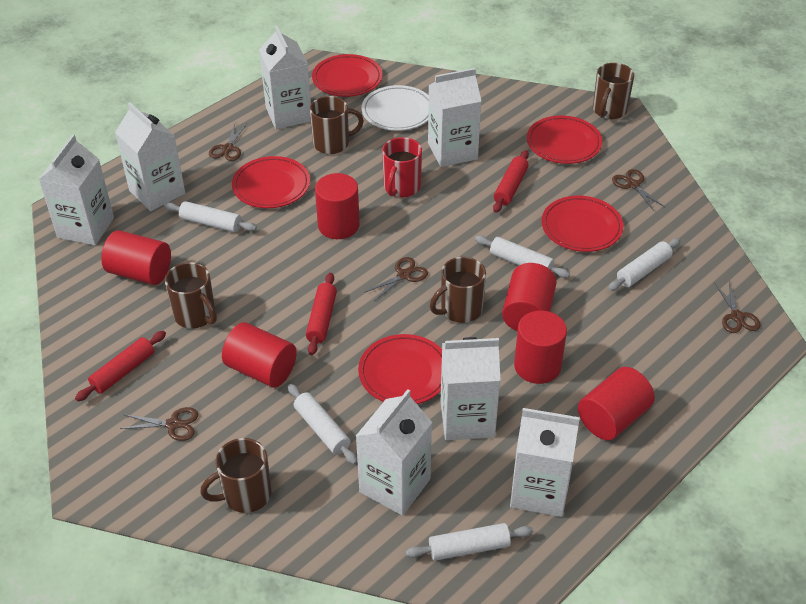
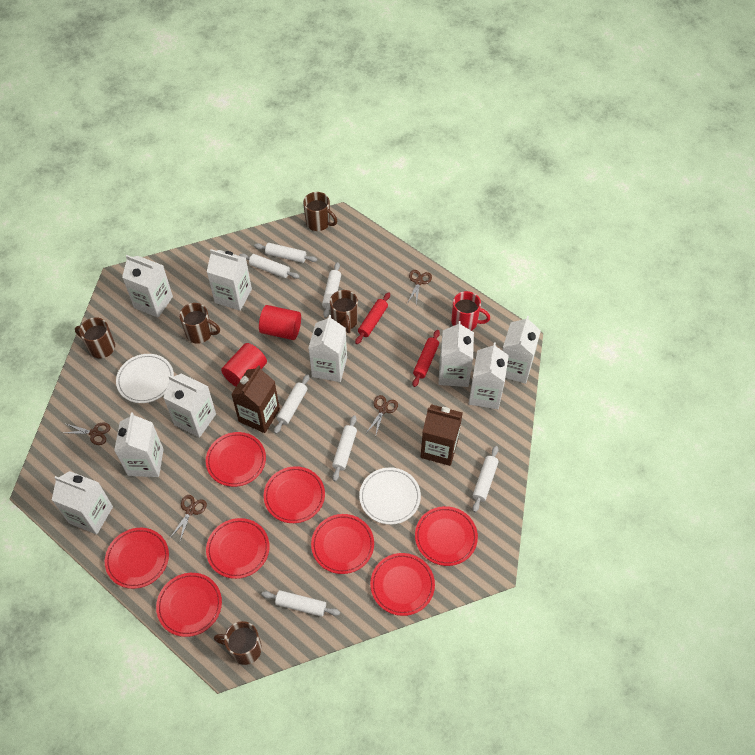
brown carton: 0 -> 2
brown scissors: 5 -> 4
red cylinder: 6 -> 2
red plate: 5 -> 8
red rolling pin: 3 -> 2
white carton: 7 -> 9
white plate: 1 -> 2
white rolling pin: 5 -> 7

